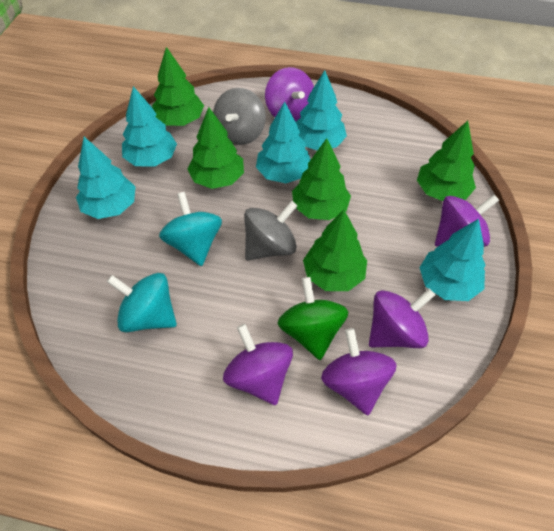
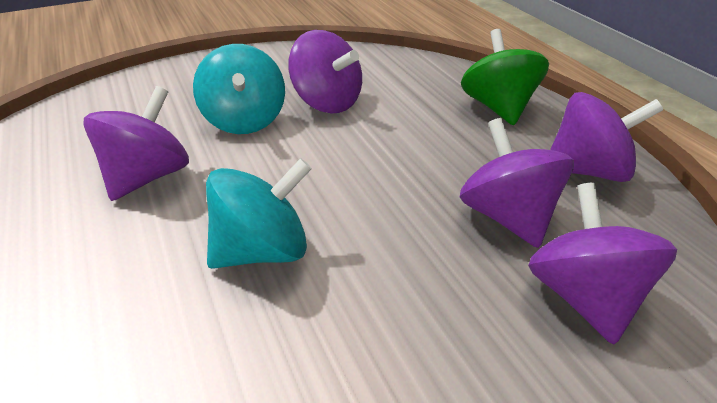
green tree: 5 -> 0
grey spinning top: 2 -> 0
turquoise tree: 5 -> 0

